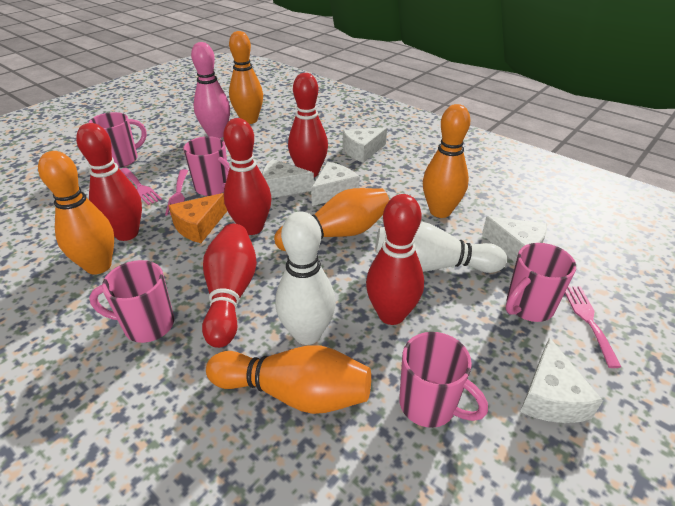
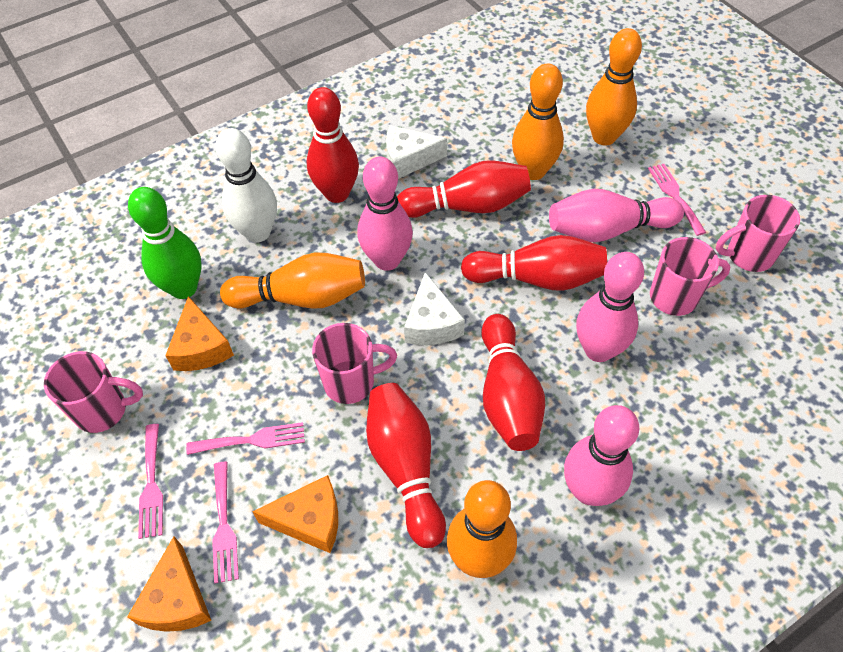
green bowling pin: 0 -> 1
orange bowling pin: 5 -> 4
orange cheese: 1 -> 3
pink bowling pin: 1 -> 4
pink fork: 3 -> 4
pink mug: 5 -> 4
white bowling pin: 2 -> 1
white cheese: 5 -> 2

